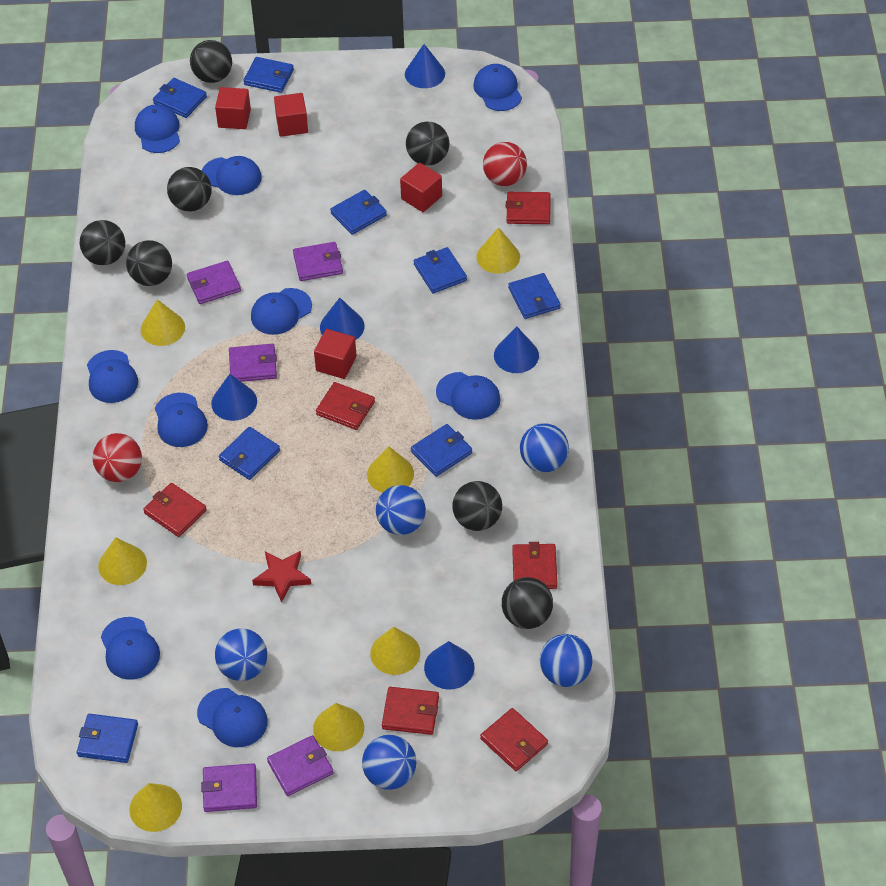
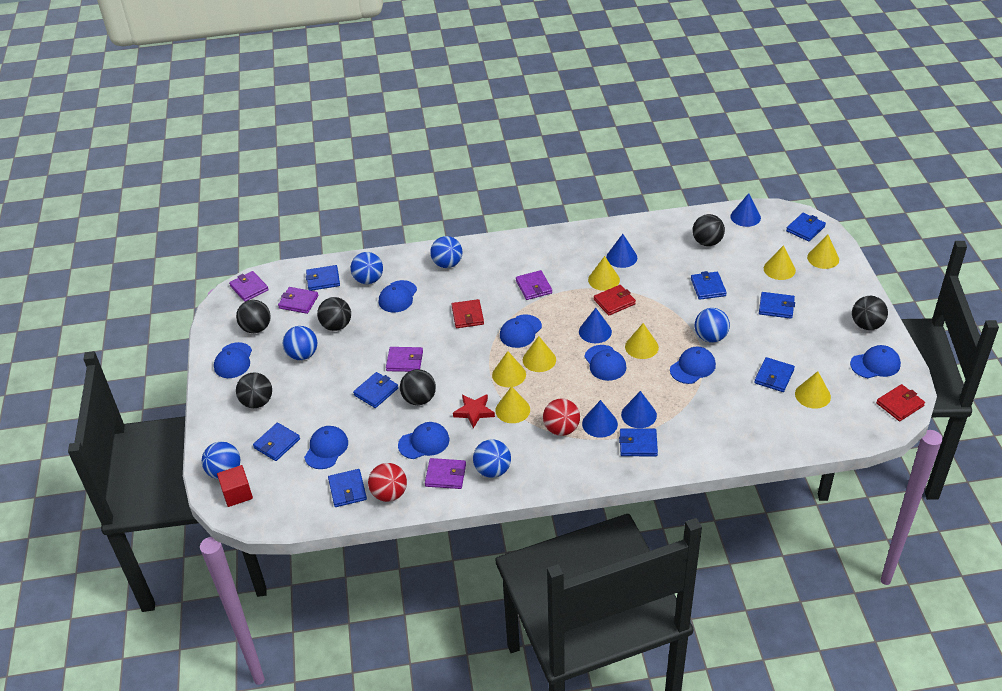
black ball: 7 -> 6
blue ball: 5 -> 6
blue cap: 9 -> 8
blue wallet: 8 -> 9
red cube: 4 -> 1
red wallet: 6 -> 3
yellow cone: 7 -> 8

